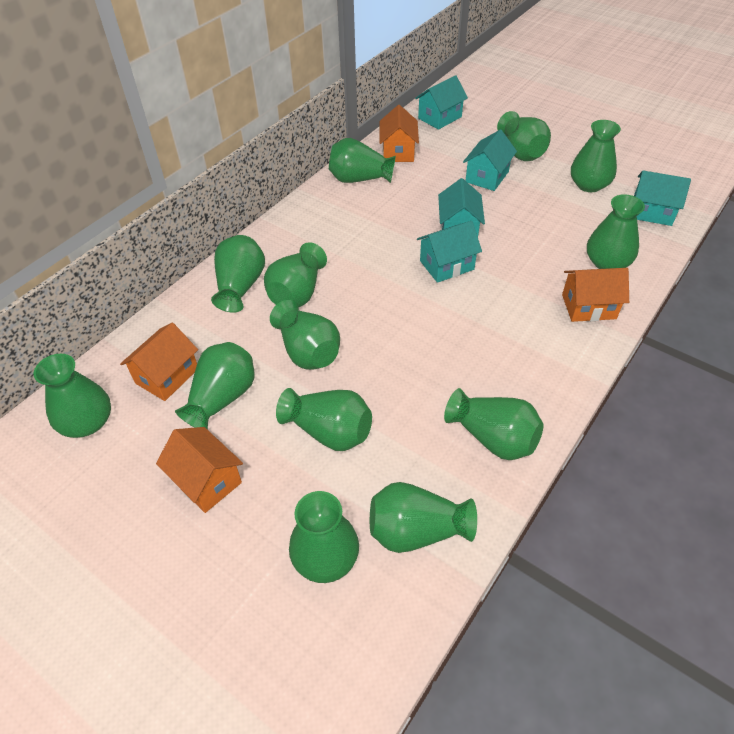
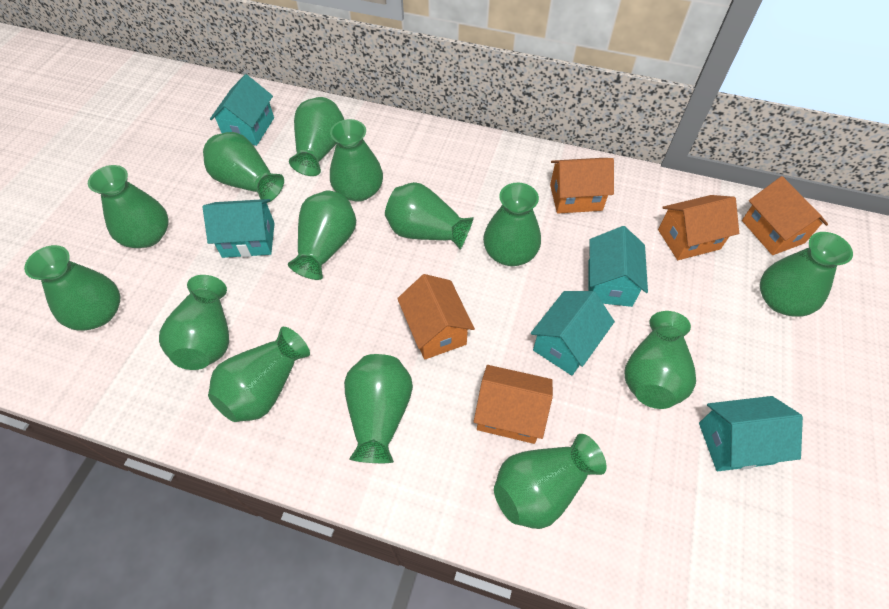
green vase: 13 -> 14
orange house: 4 -> 5

